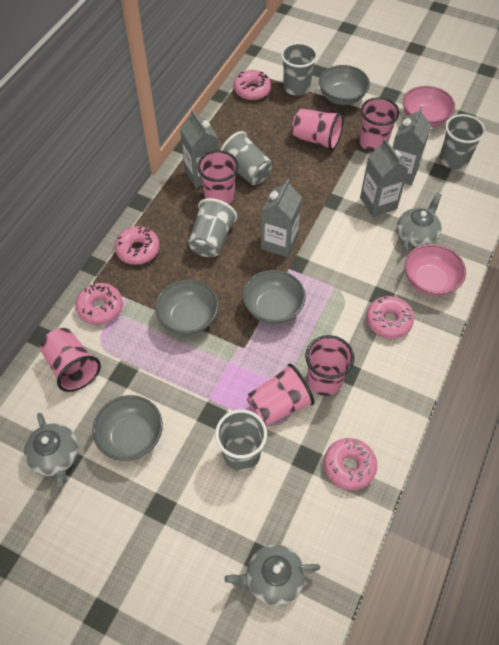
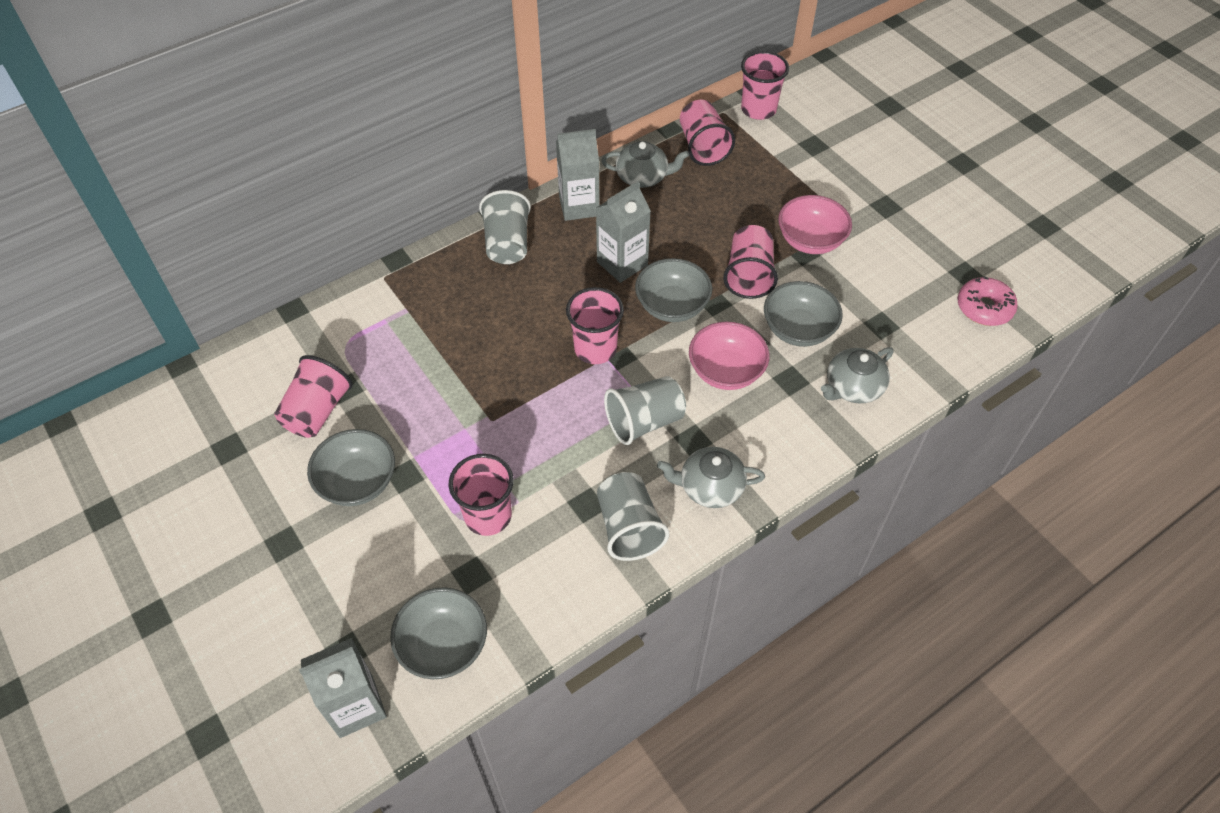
grey carton: 4 -> 3
grey cup: 5 -> 3
pink donut: 5 -> 1

